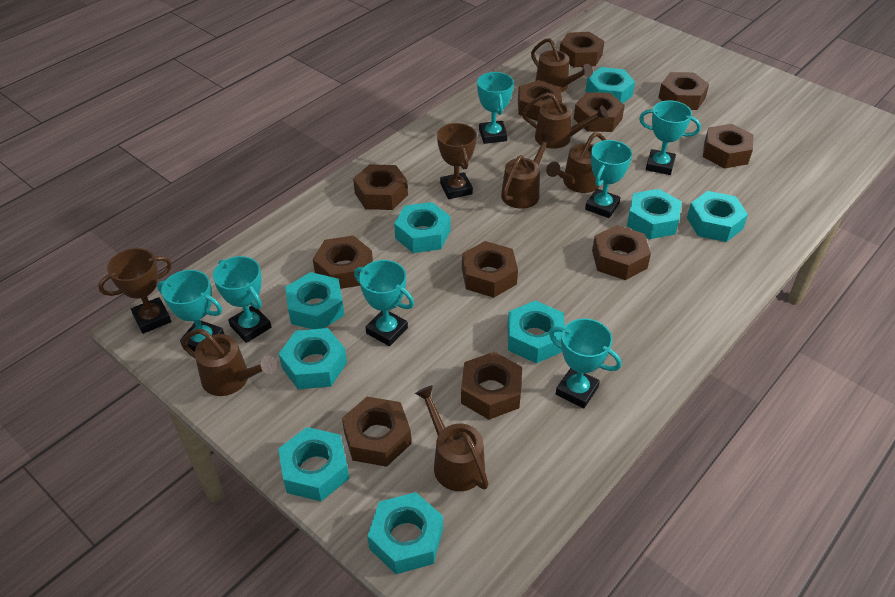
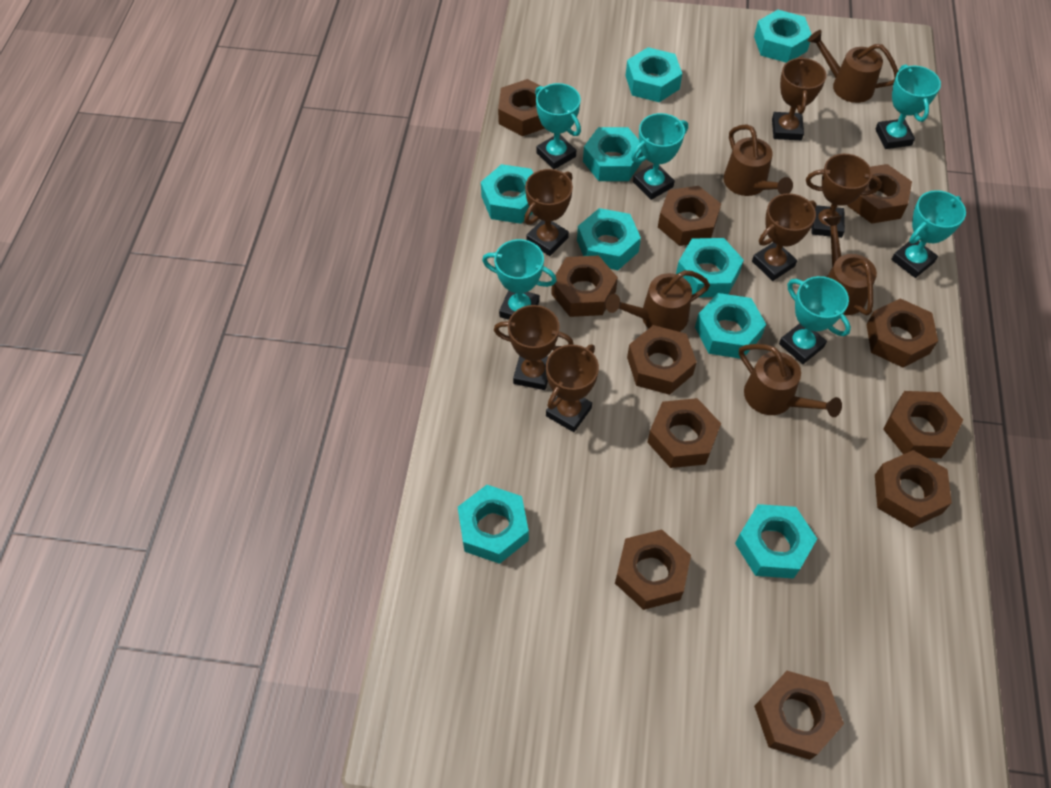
brown trophy: 2 -> 6
brown watering can: 6 -> 5
turquoise trophy: 7 -> 6

